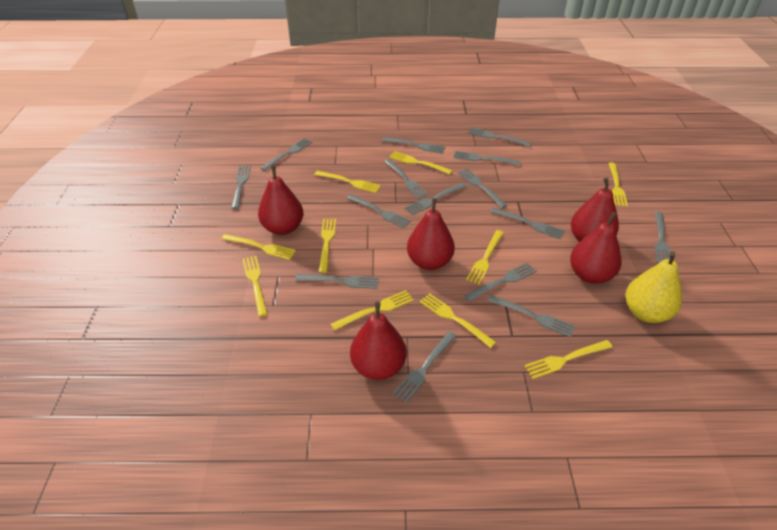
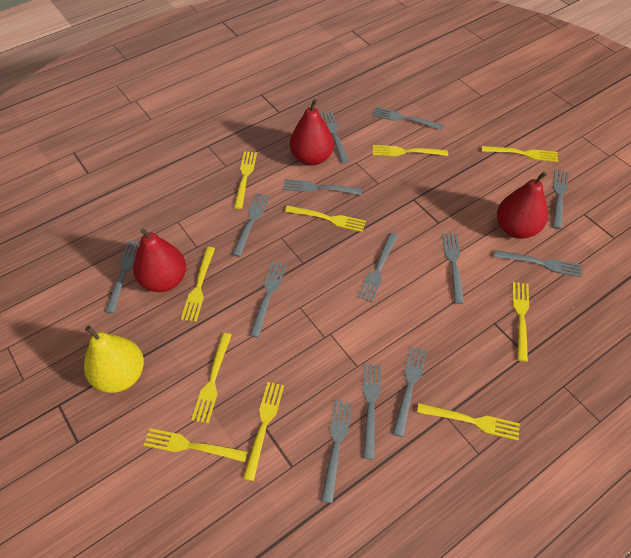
grey fork: 15 -> 13
red pear: 5 -> 3

